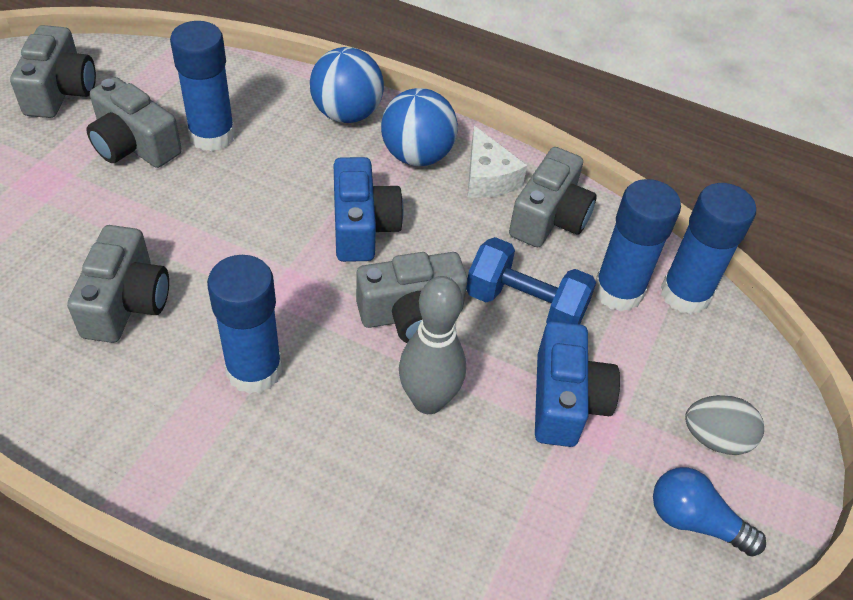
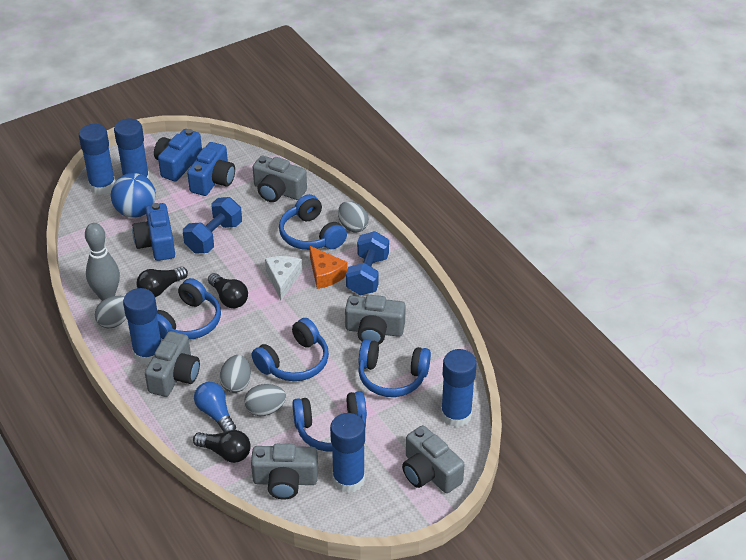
black light bulb: 0 -> 3
blue ball: 2 -> 1
blue camera: 2 -> 3
blue dumbbell: 1 -> 2
blue glue stick: 4 -> 5
blue headphones: 0 -> 5
grey egg: 1 -> 4
orange cheese: 0 -> 1

